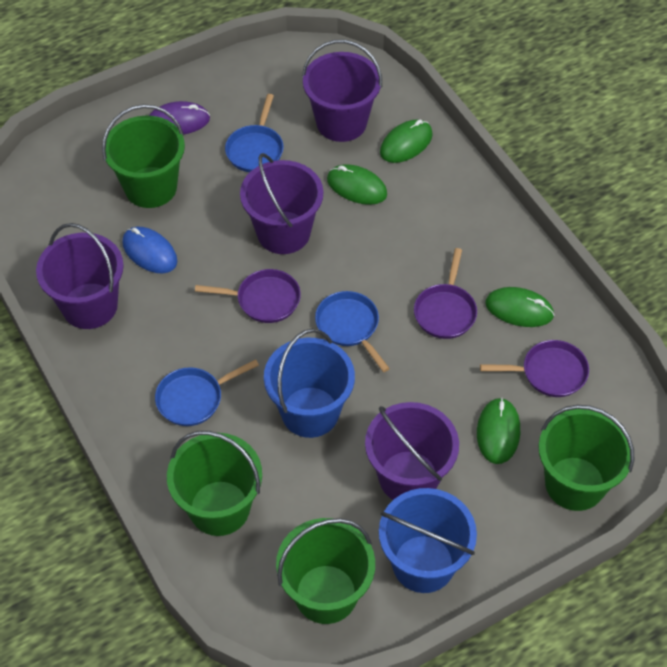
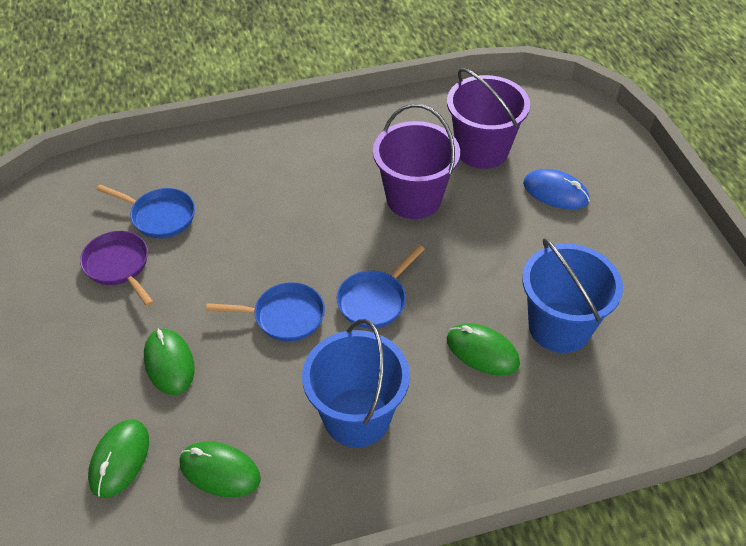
green bucket: 4 -> 0
purple bucket: 4 -> 2
purple mouse: 1 -> 0
purple pan: 3 -> 1

